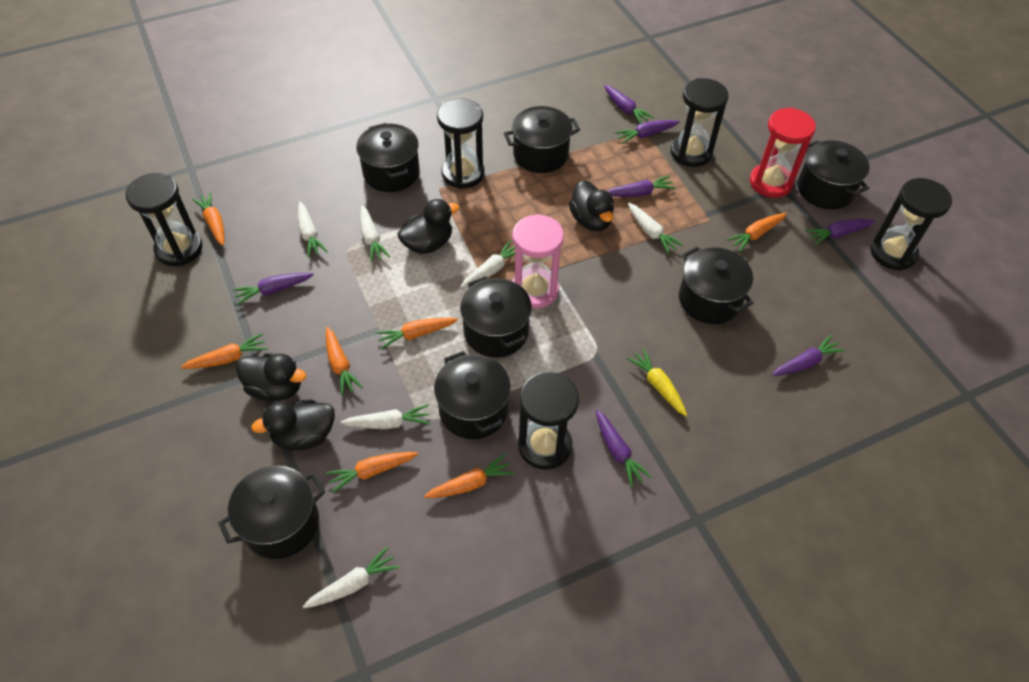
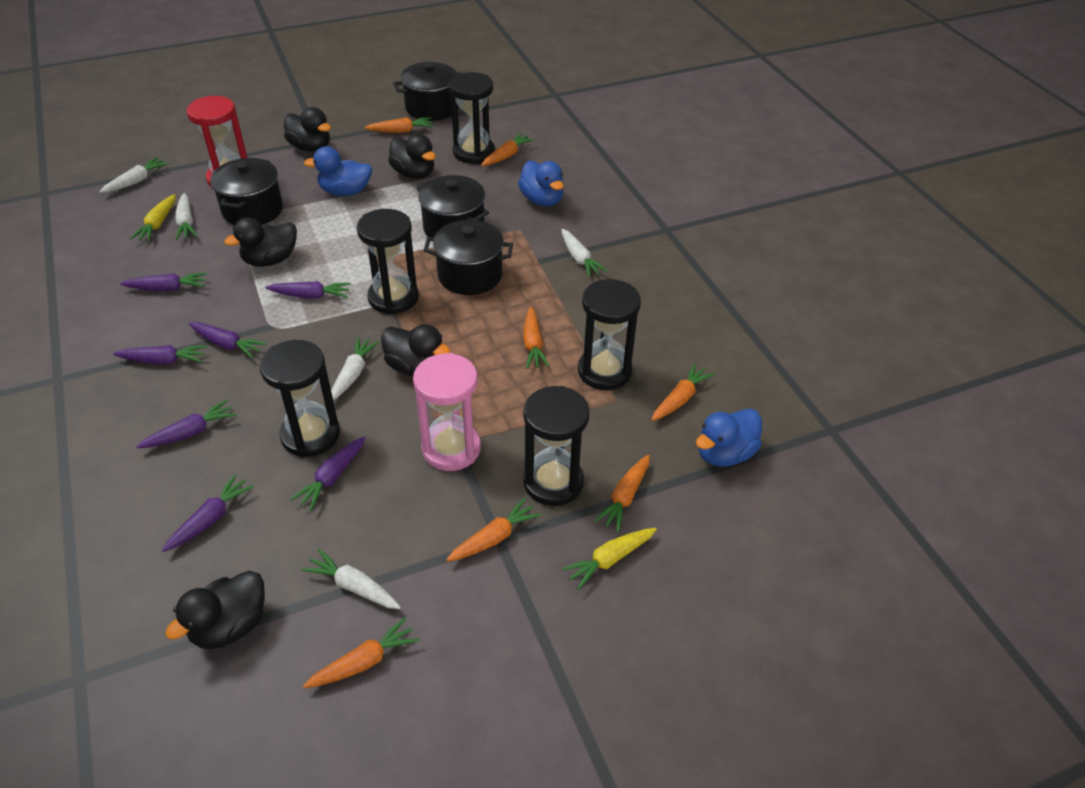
black duck: 4 -> 5
black pot: 7 -> 4
blue duck: 0 -> 3
white carrot: 6 -> 5
yellow carrot: 1 -> 2

